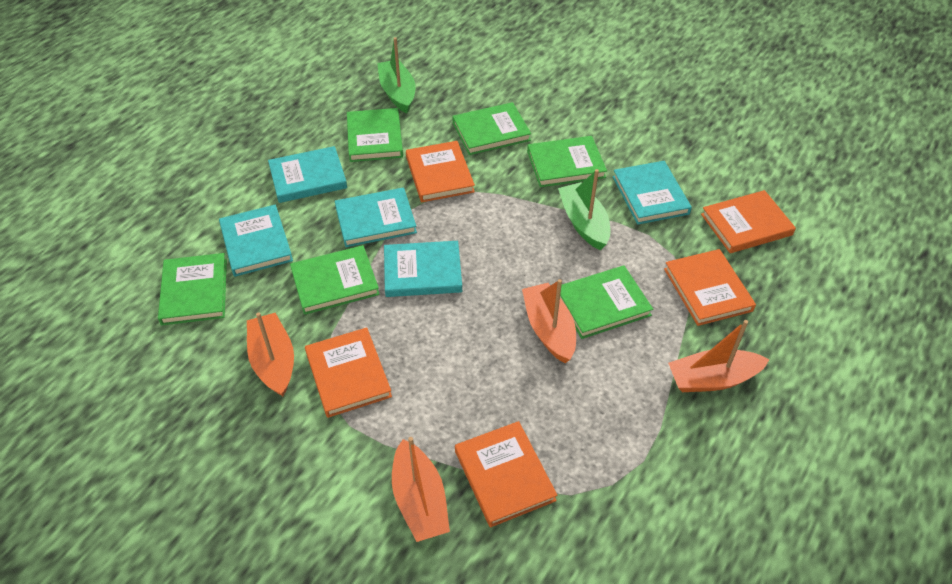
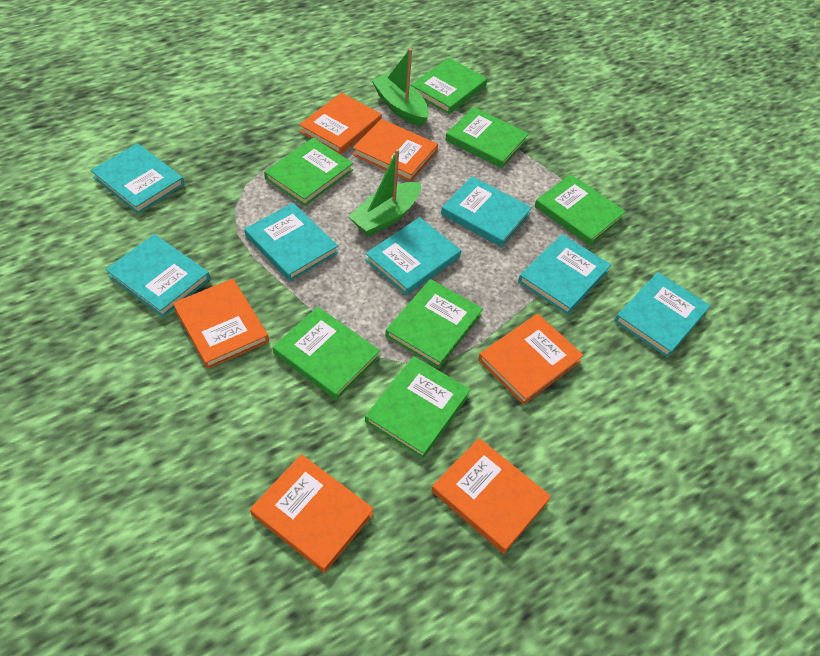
green book: 6 -> 7
orange boat: 4 -> 0
orange book: 5 -> 6
turquoise book: 5 -> 7

